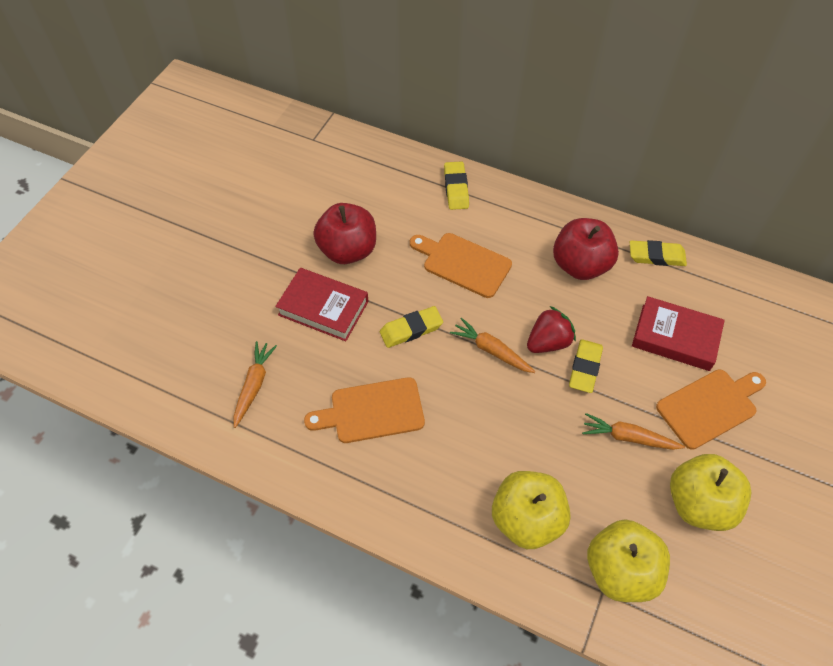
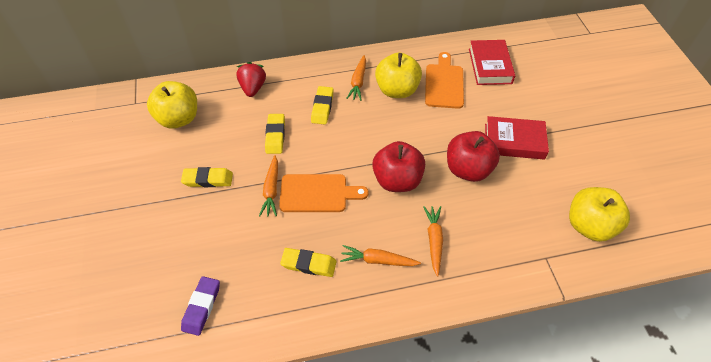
orange carrot: 3 -> 4
orange cutting board: 3 -> 2
purple eraser: 0 -> 1

